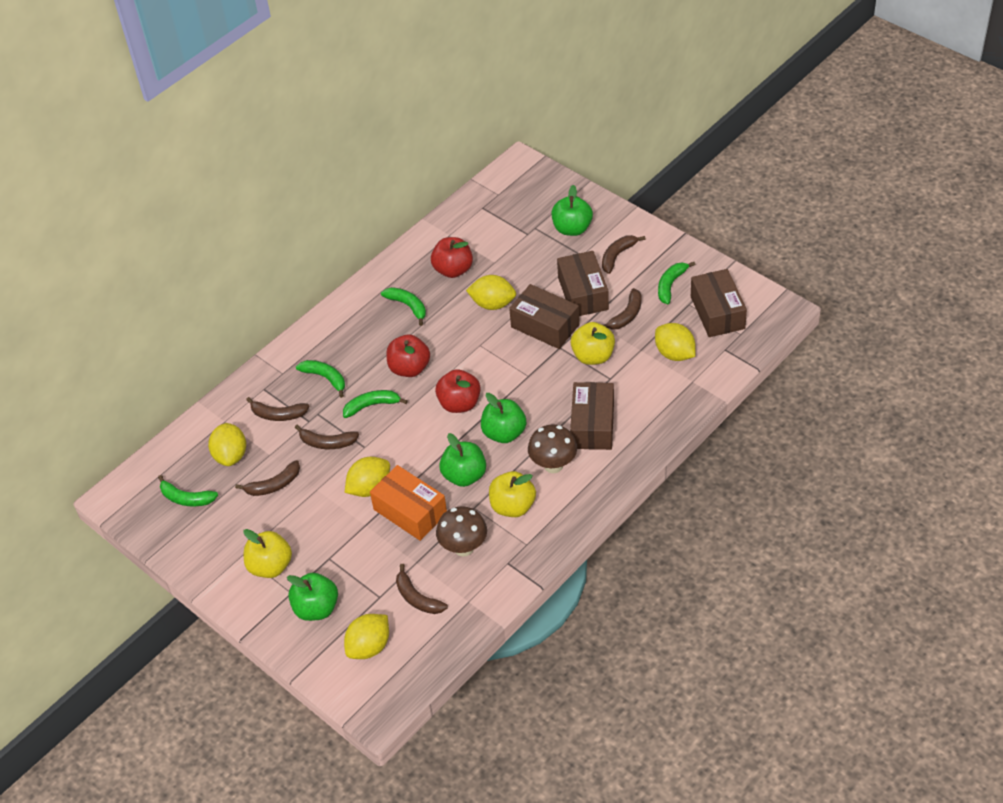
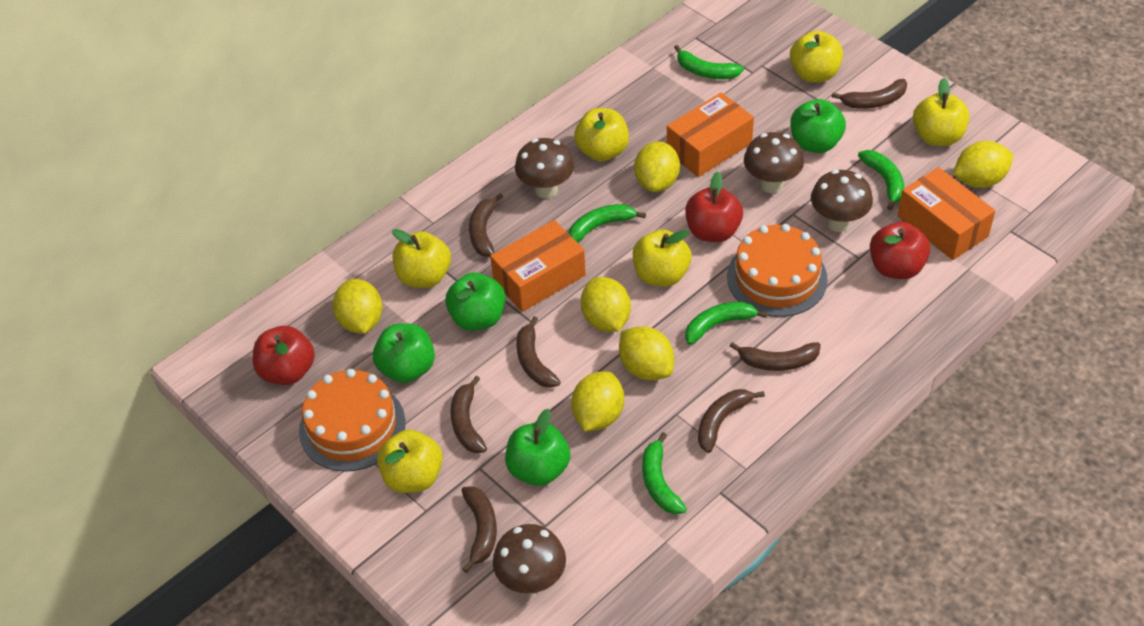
brown banana: 6 -> 7
brown box: 4 -> 0
brown mushroom: 2 -> 4
orange box: 1 -> 3
orange cake: 0 -> 2
yellow apple: 3 -> 6
yellow lemon: 5 -> 6

